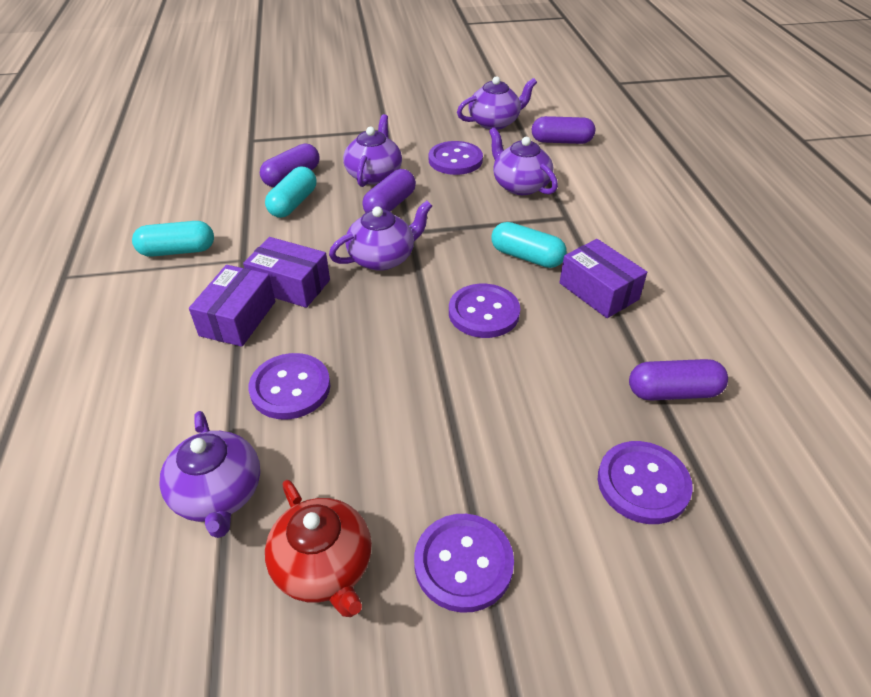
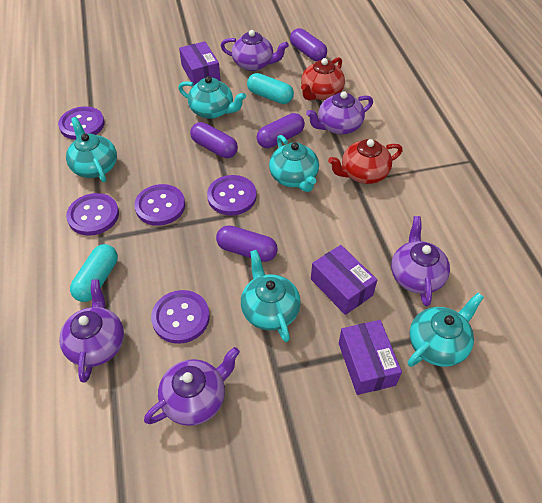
red teapot: 1 -> 2
turquoise capsule: 3 -> 2
turquoise teapot: 0 -> 5

